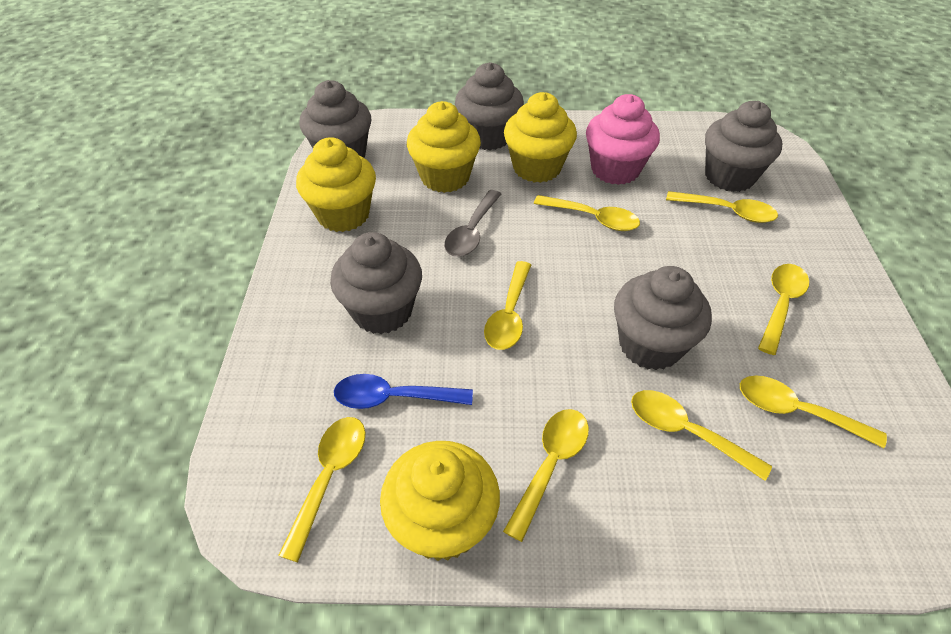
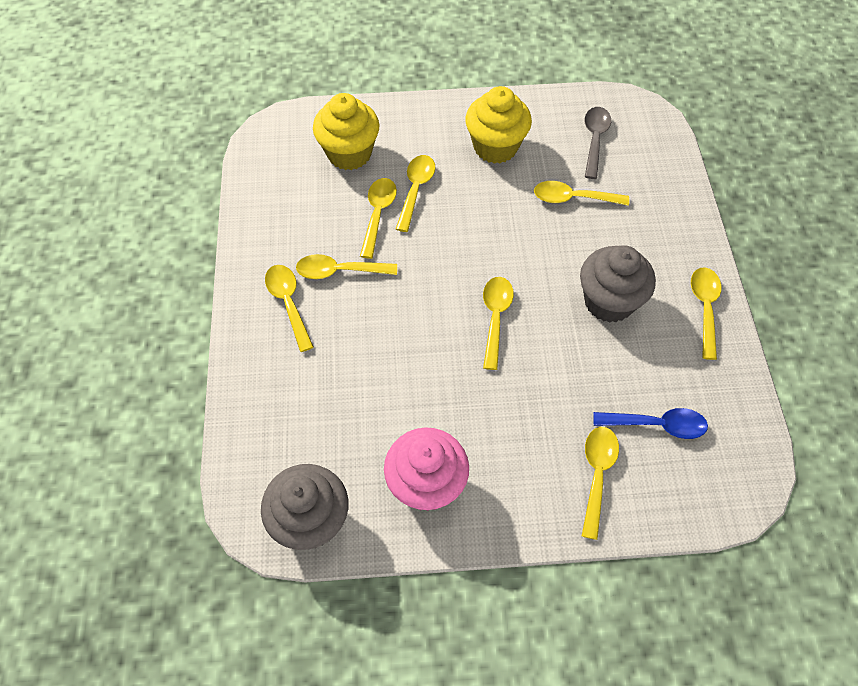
grey cupcake: 5 -> 2
yellow cupcake: 4 -> 2

